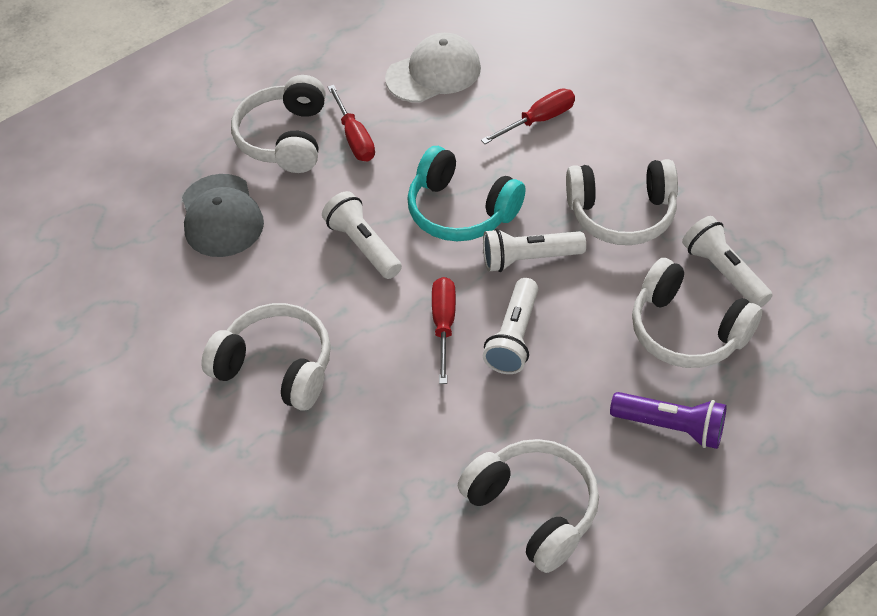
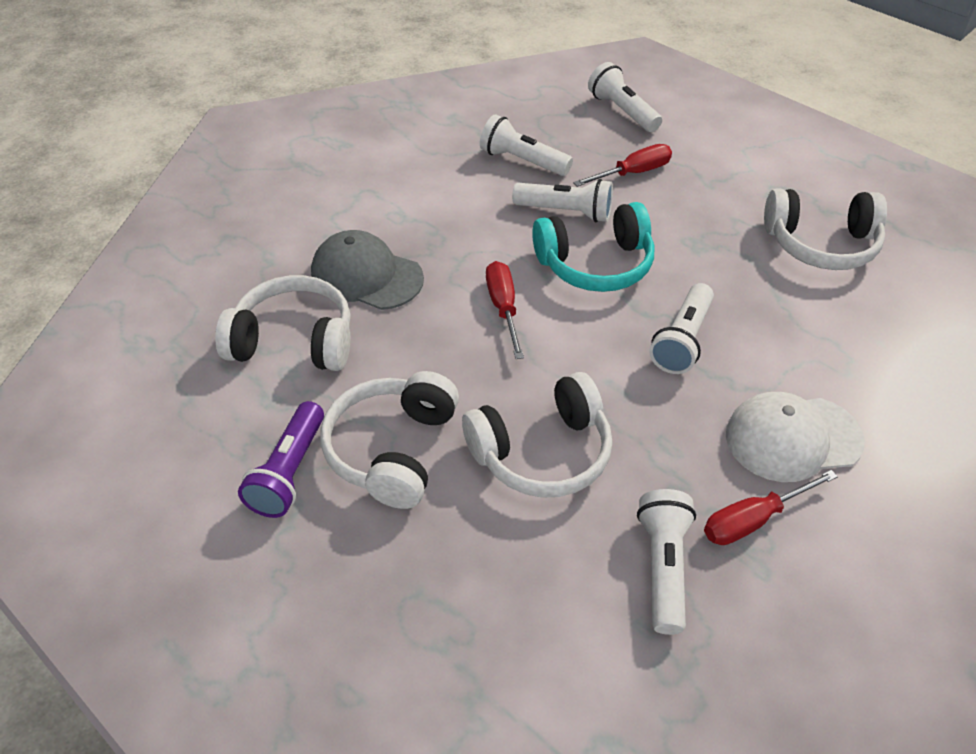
white flashlight: 4 -> 5
white headphones: 5 -> 4

